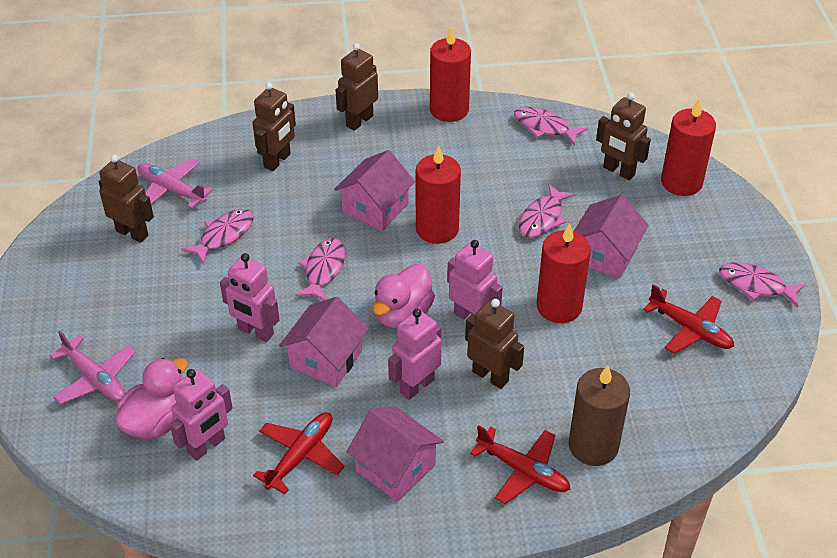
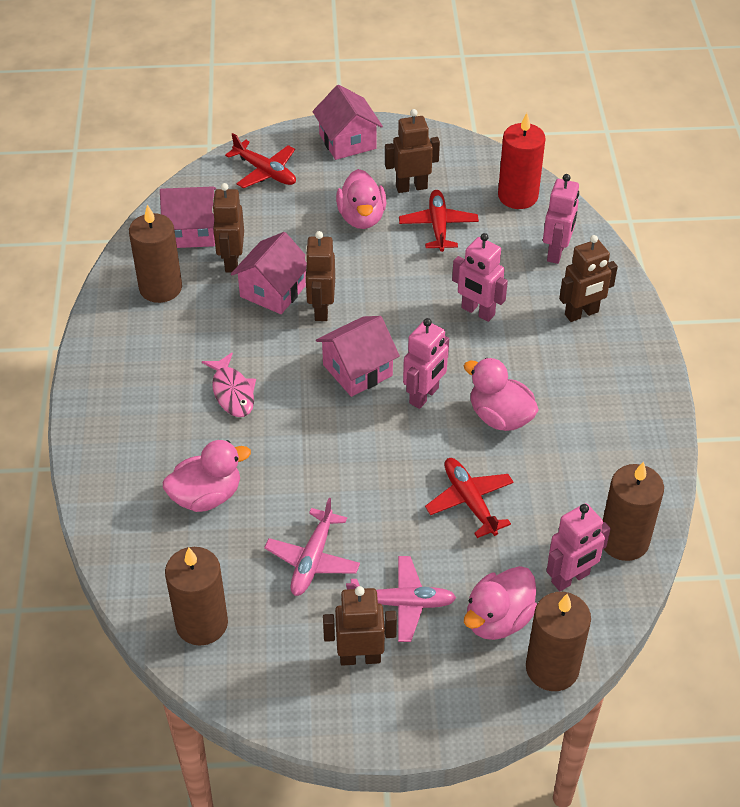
brown candle: 1 -> 4
pink duck: 2 -> 4
pink fish: 5 -> 1
red candle: 4 -> 1

